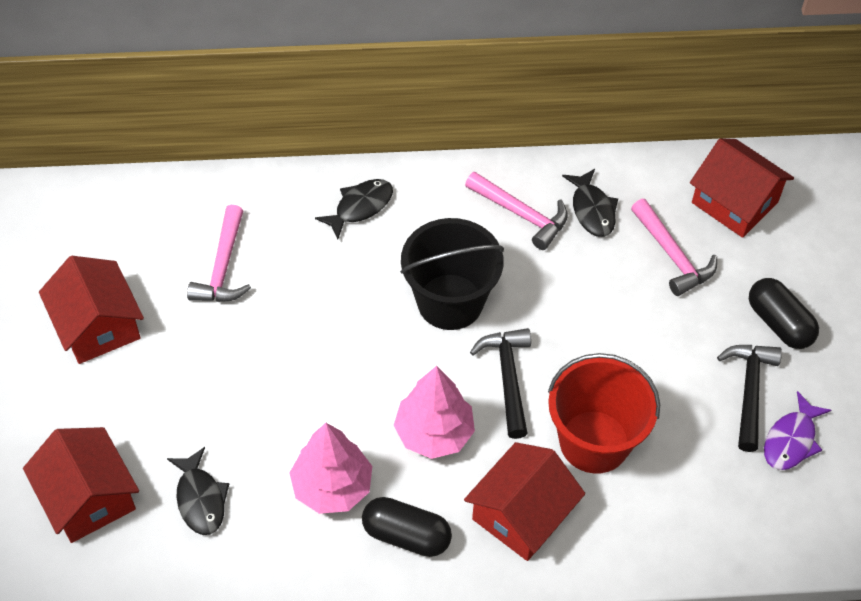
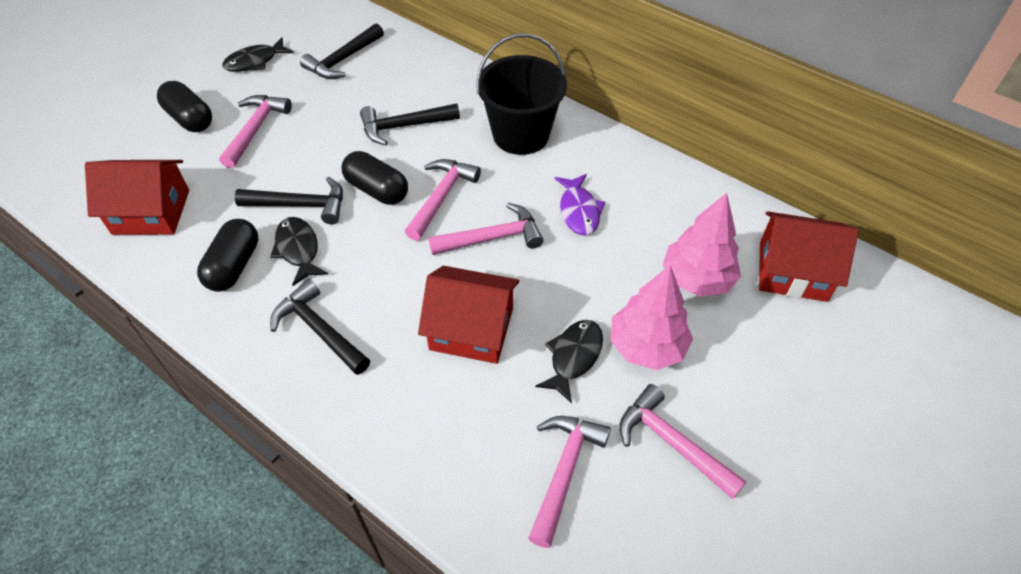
black capsule: 2 -> 3
black hammer: 2 -> 4
pink hammer: 3 -> 5
red bucket: 1 -> 0
red house: 4 -> 3

